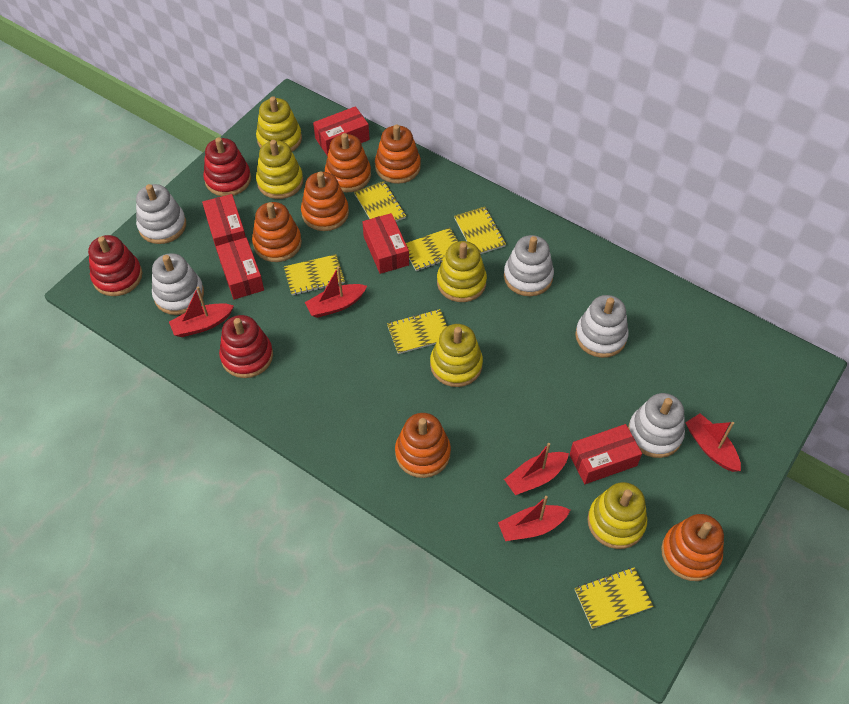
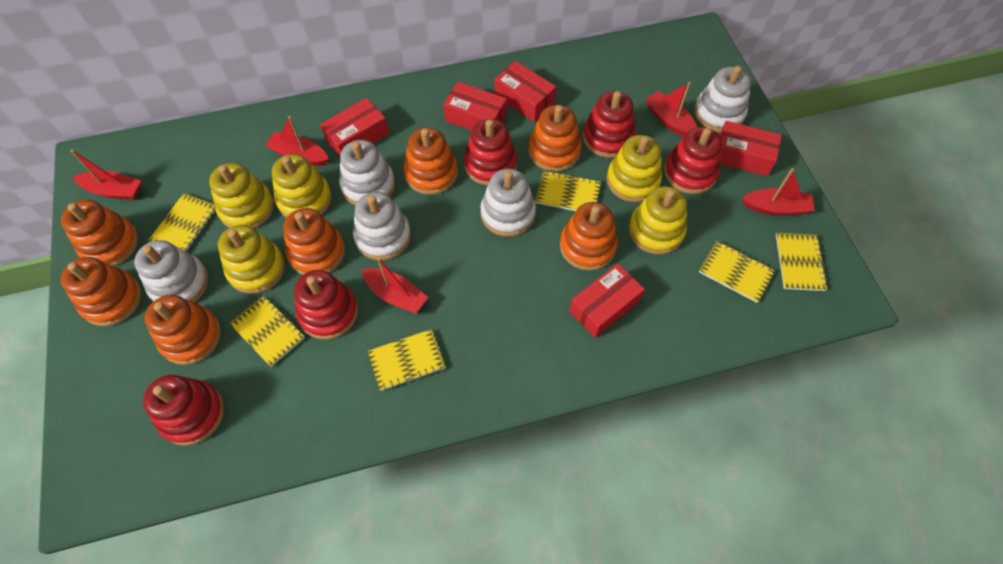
orange stacking toy: 6 -> 7
red stacking toy: 3 -> 5

